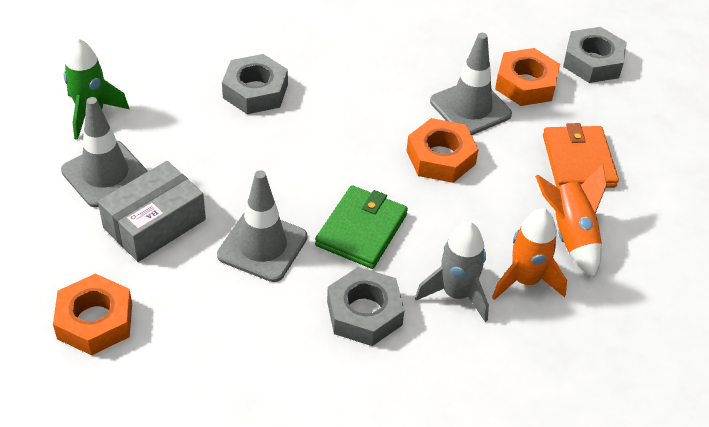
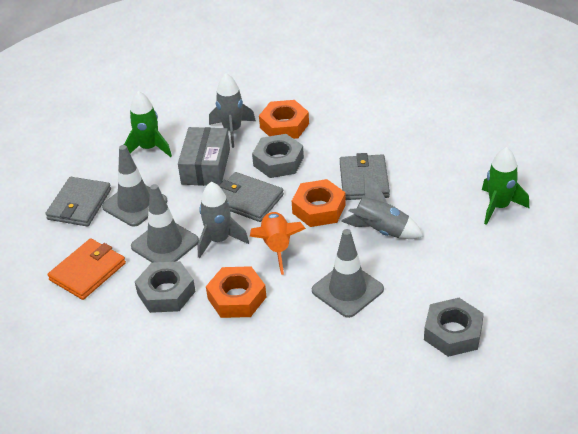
green rocket: 1 -> 2
green wallet: 1 -> 0
grey rocket: 1 -> 3
grey wallet: 0 -> 3
orange rocket: 2 -> 1

